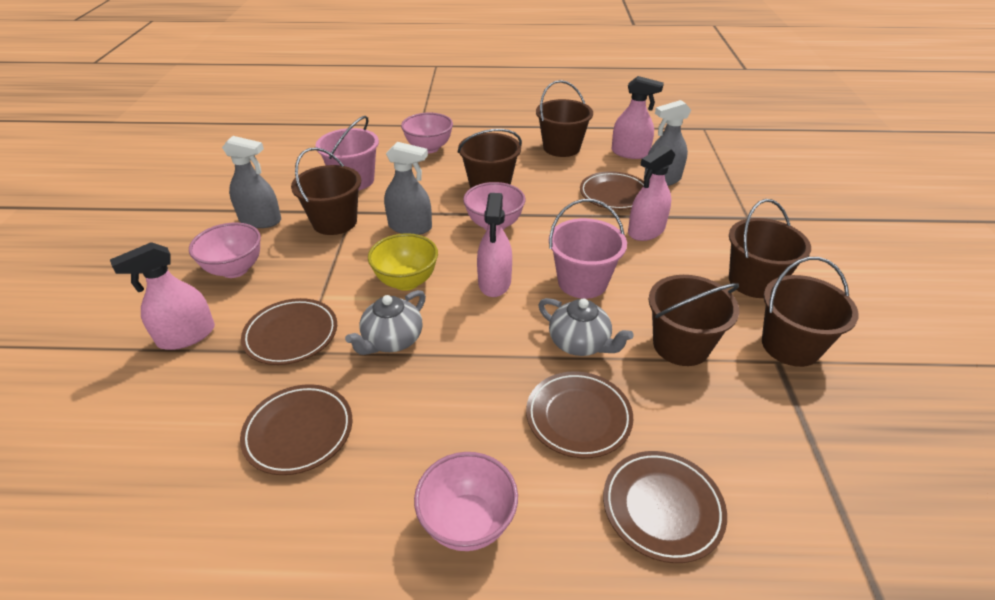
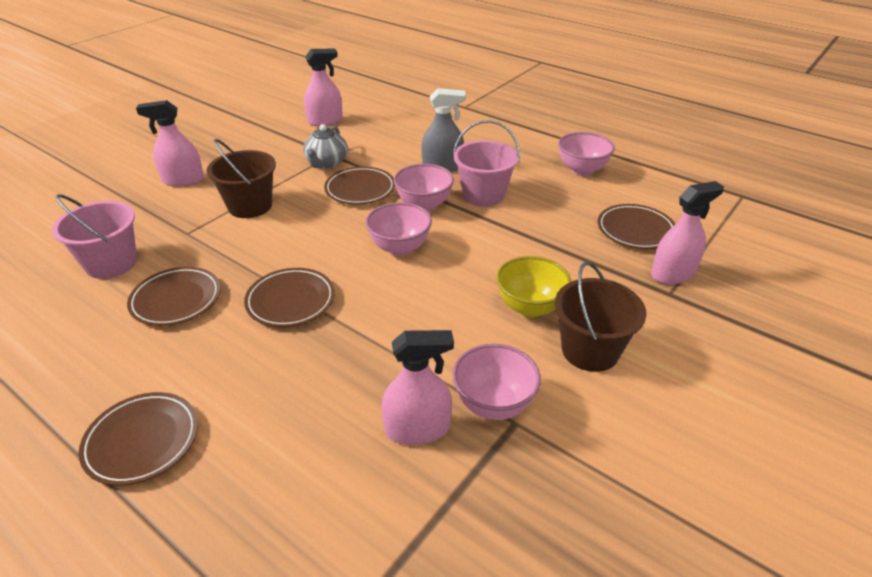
brown bucket: 6 -> 2
grey spray bottle: 3 -> 1
grey teapot: 2 -> 1

